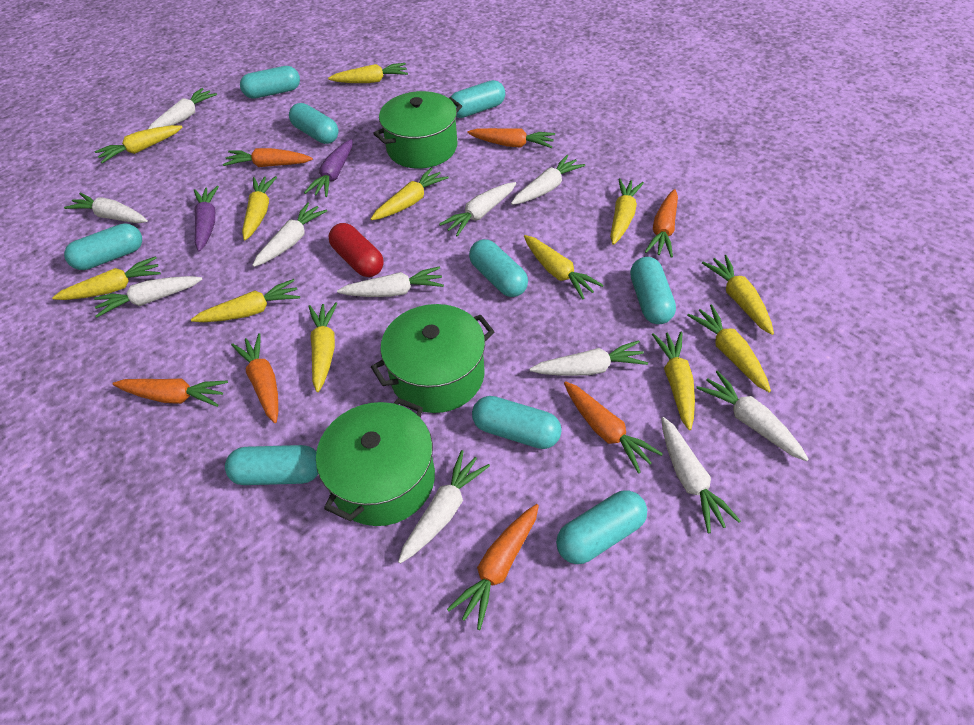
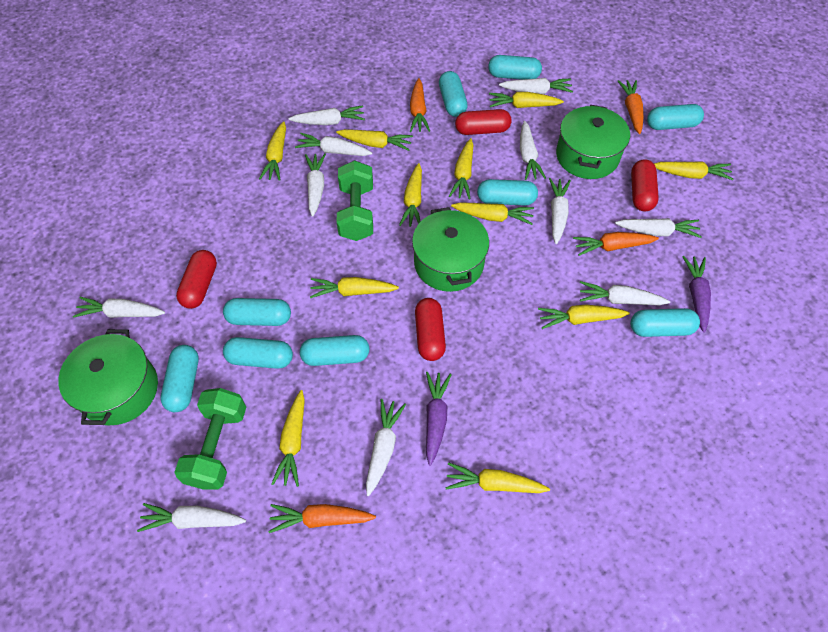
green dumbbell: 0 -> 2
orange carrot: 7 -> 4
red capsule: 1 -> 4
yellow carrot: 12 -> 11

